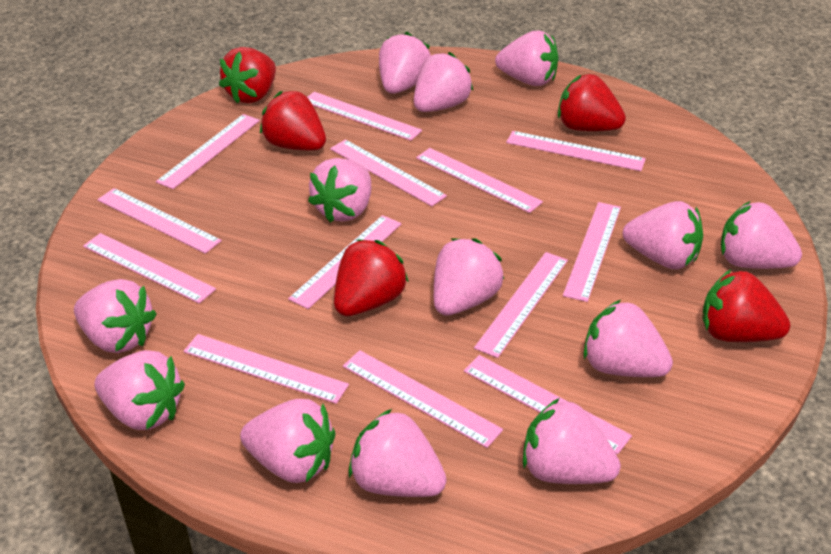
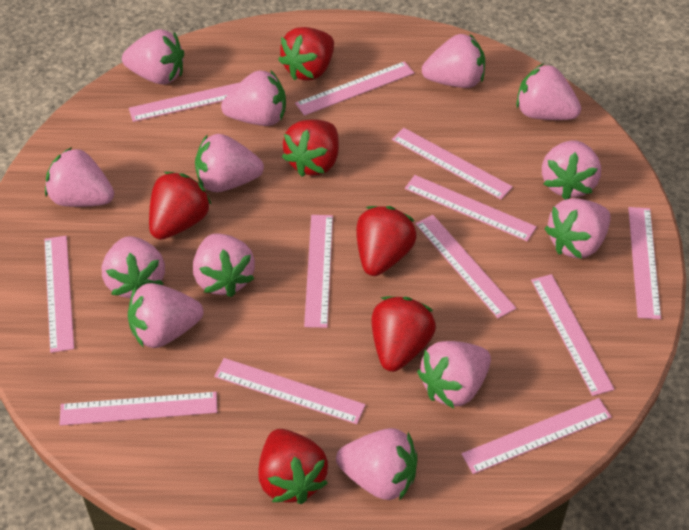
pink ruler: 13 -> 12
red strawberry: 5 -> 6

